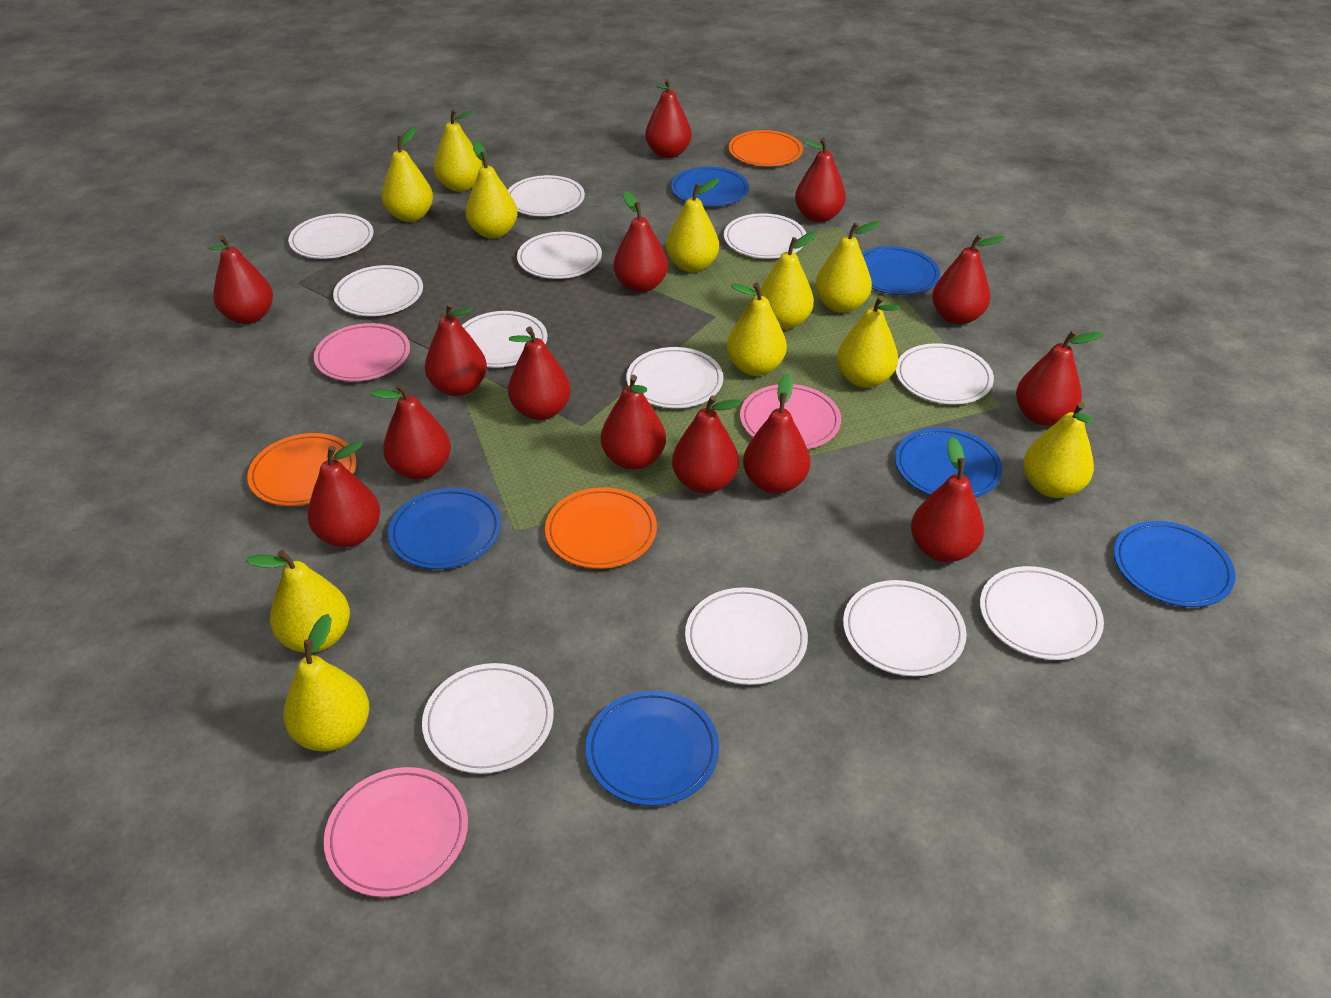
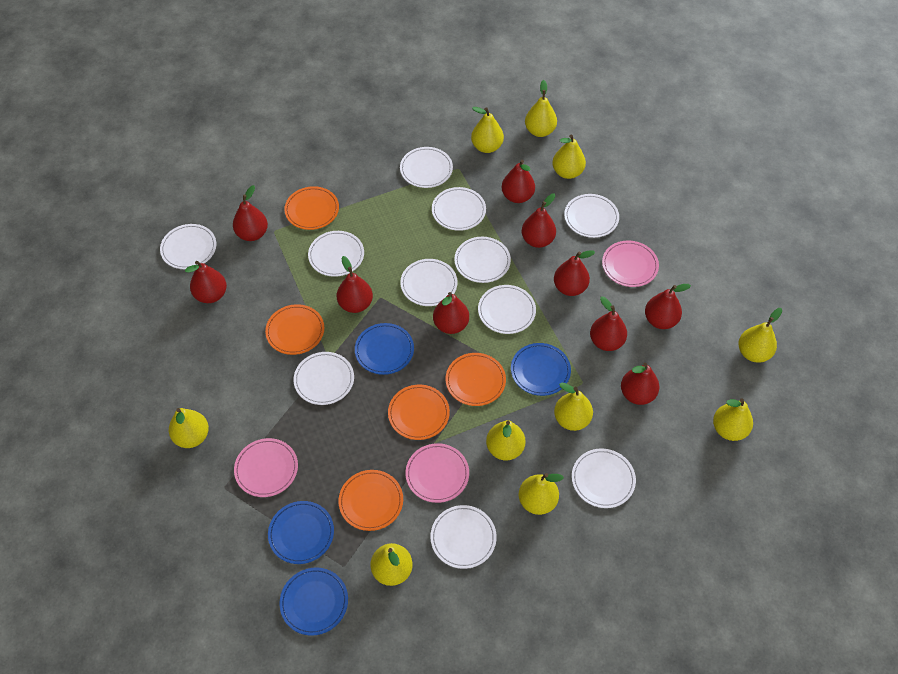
blue plate: 6 -> 4
orange plate: 3 -> 5
red pear: 14 -> 10
white plate: 12 -> 11
yellow pear: 11 -> 10

